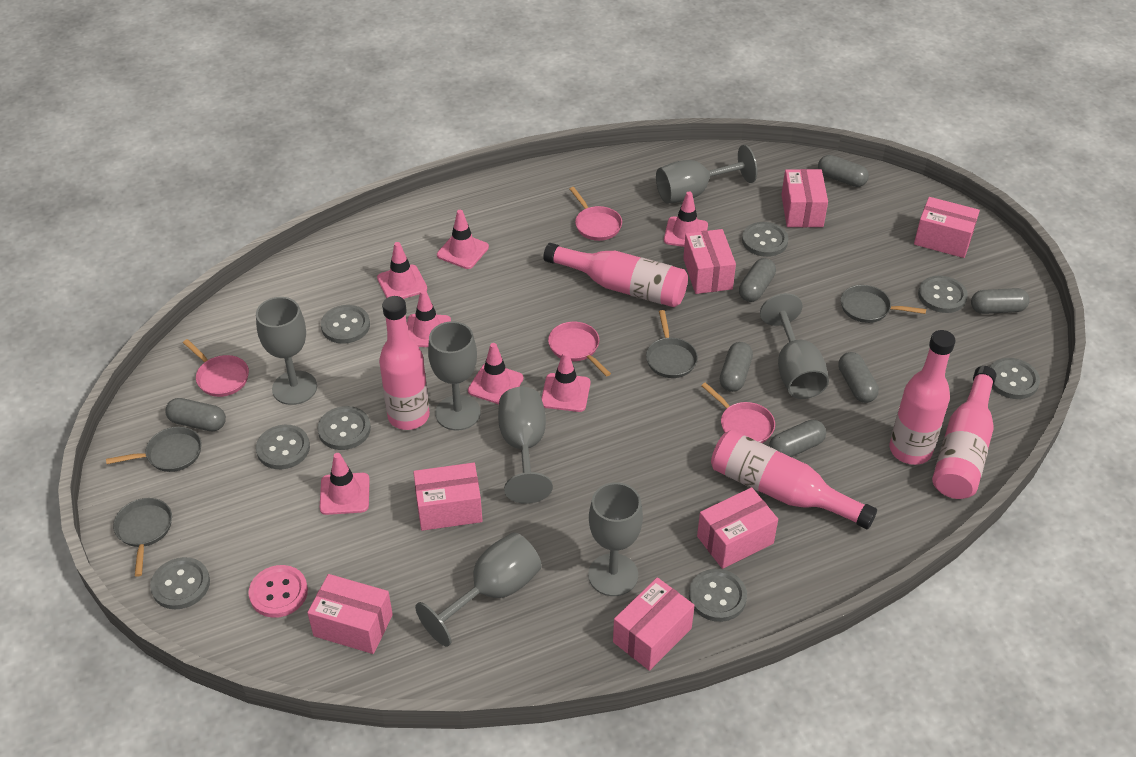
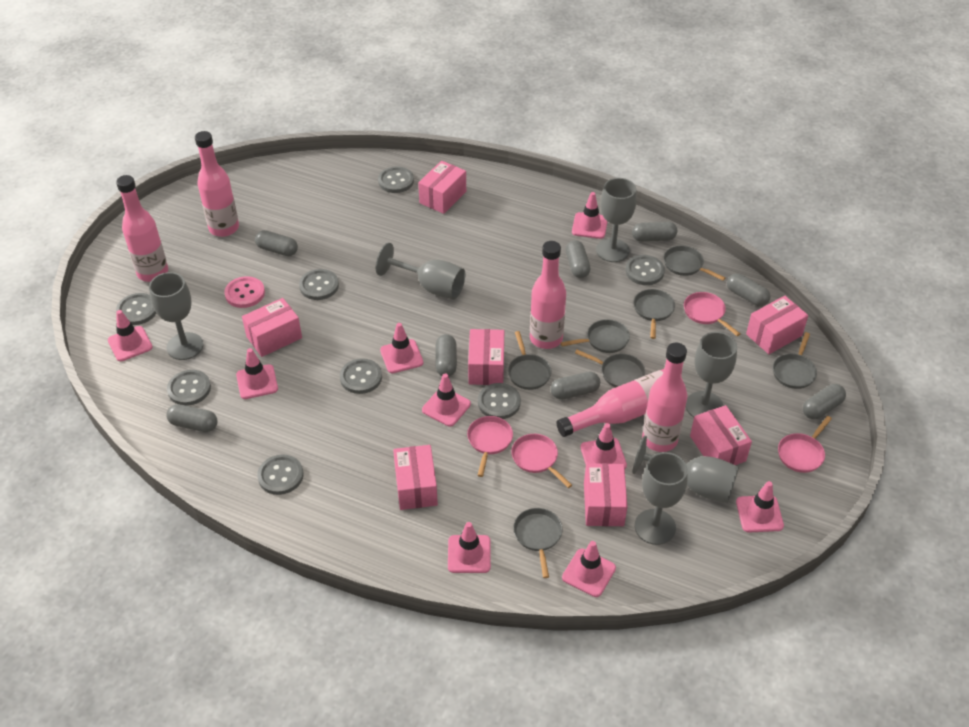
grey capsule: 7 -> 8
grey goblet: 7 -> 6
grey pan: 4 -> 7
pink traffic cone: 7 -> 9

